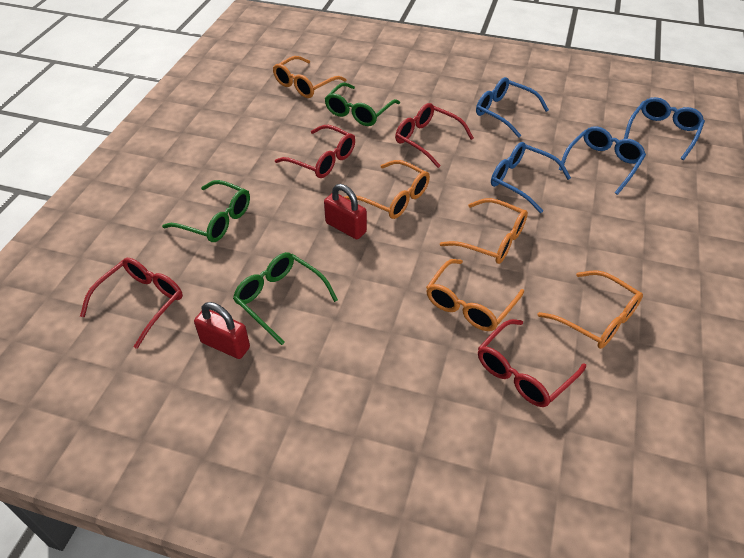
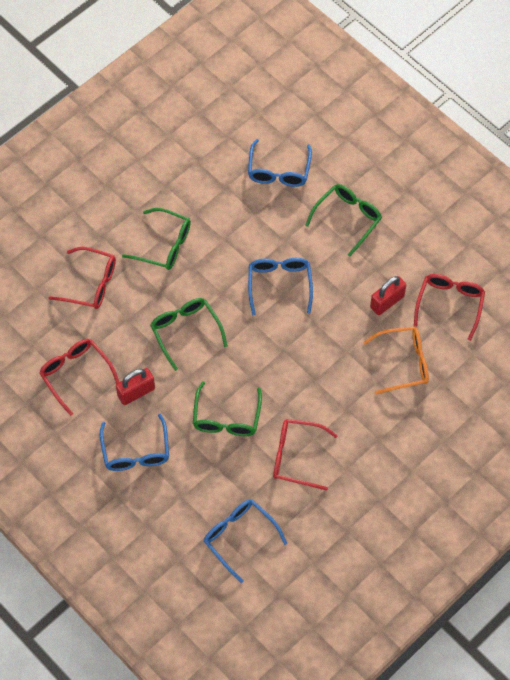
green glasses: 3 -> 4
orange glasses: 5 -> 1

